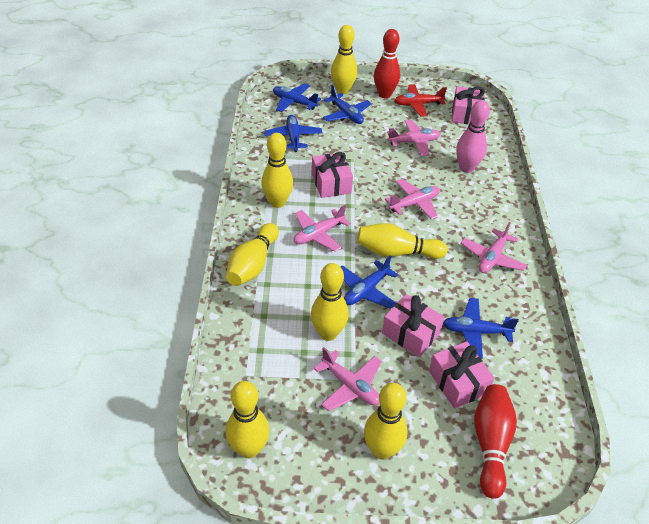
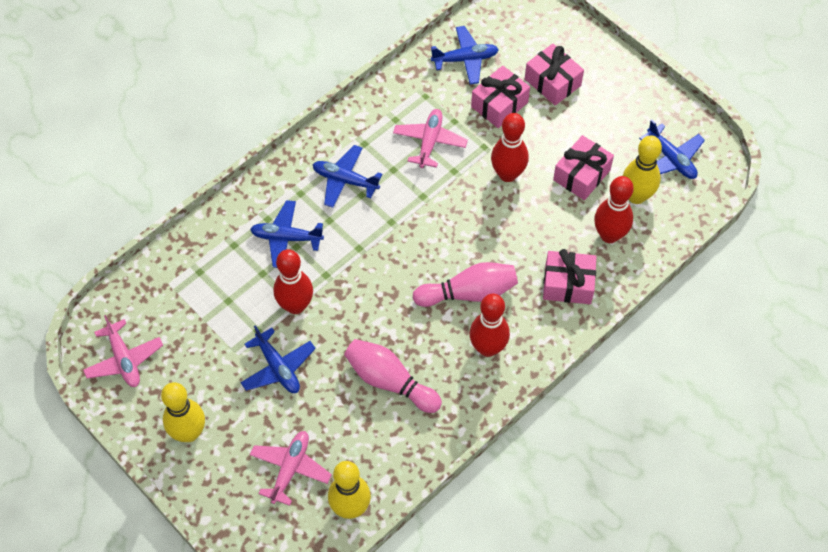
pink bowling pin: 1 -> 2
pink plane: 5 -> 3
red bowling pin: 2 -> 4
red plane: 1 -> 0
yellow bowling pin: 7 -> 3

